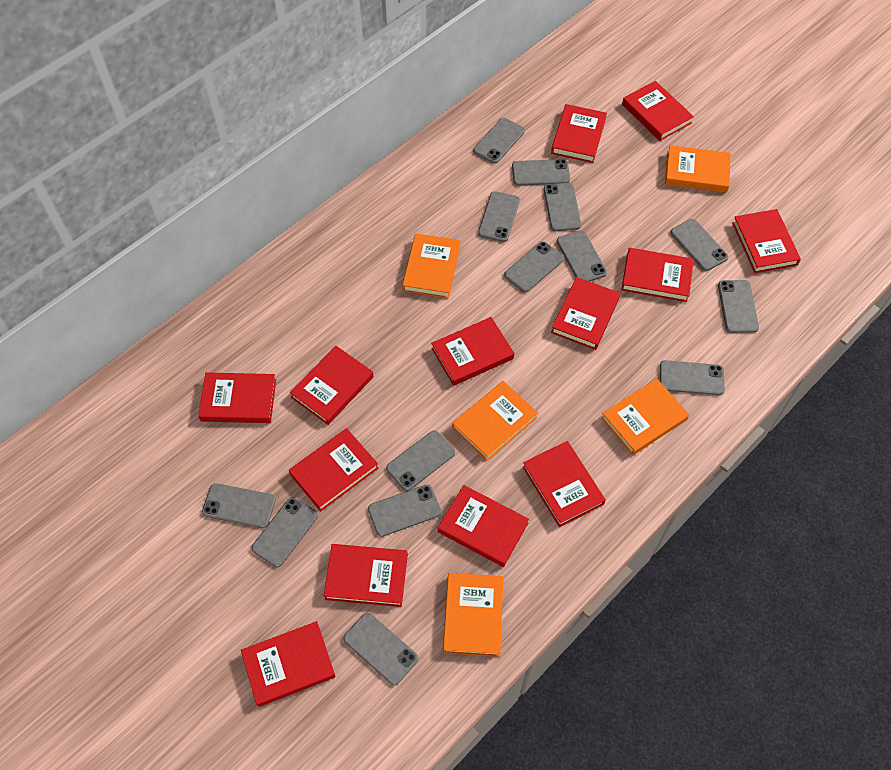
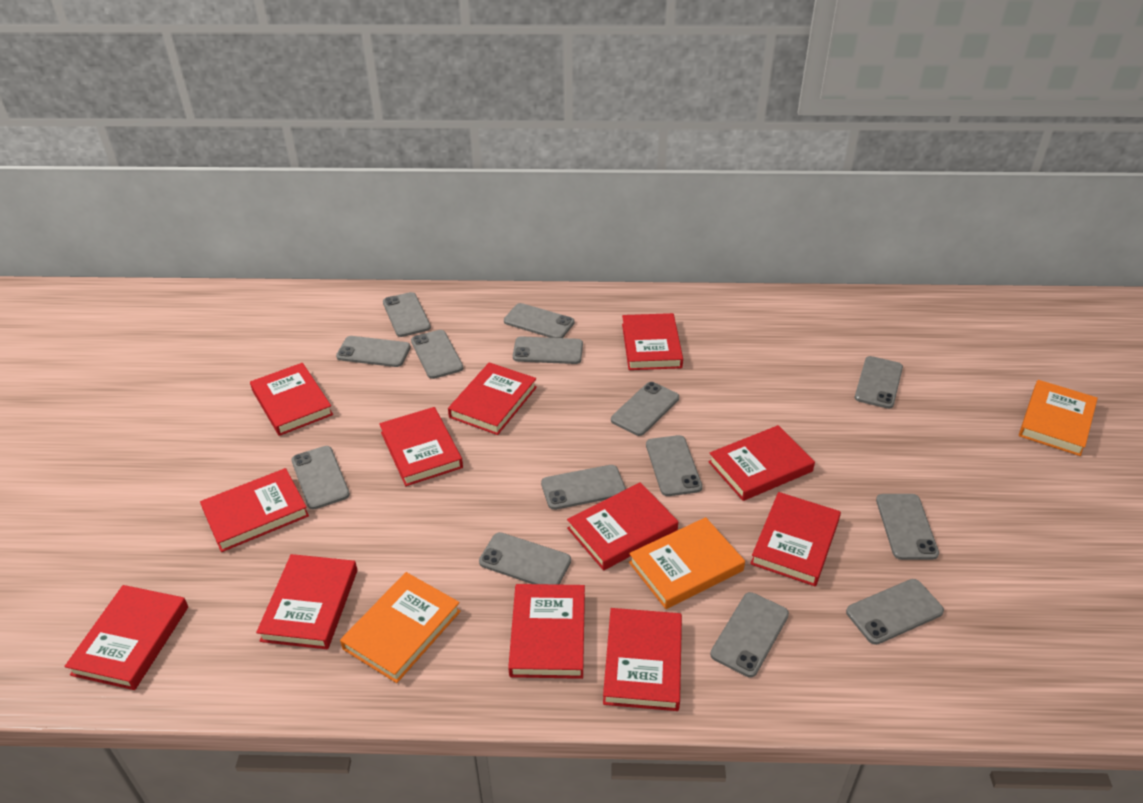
orange book: 5 -> 3
red book: 13 -> 12

